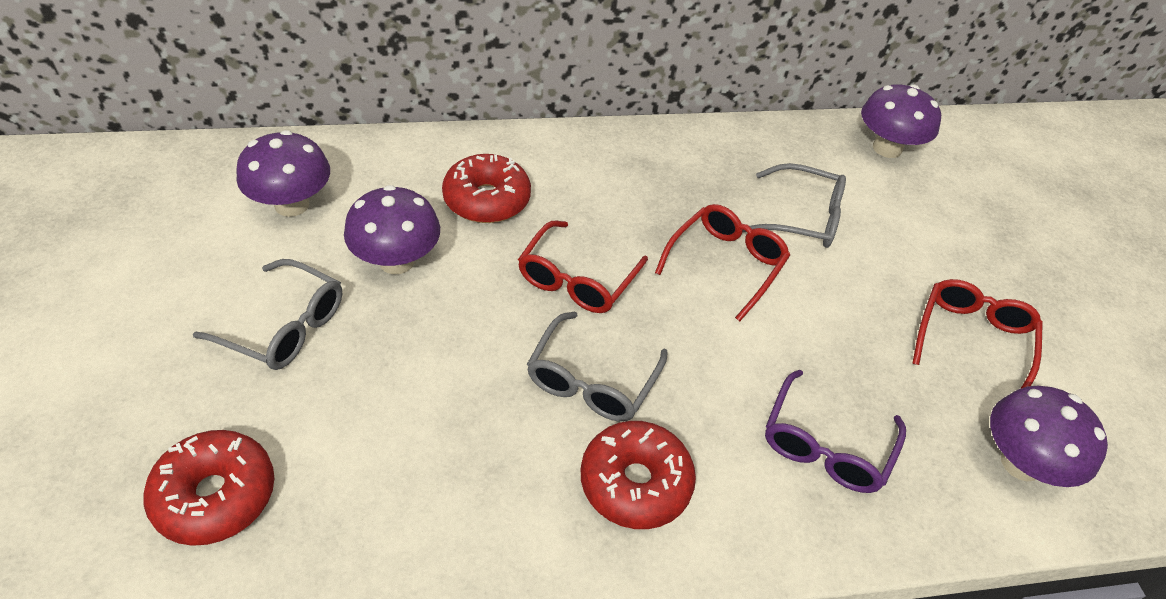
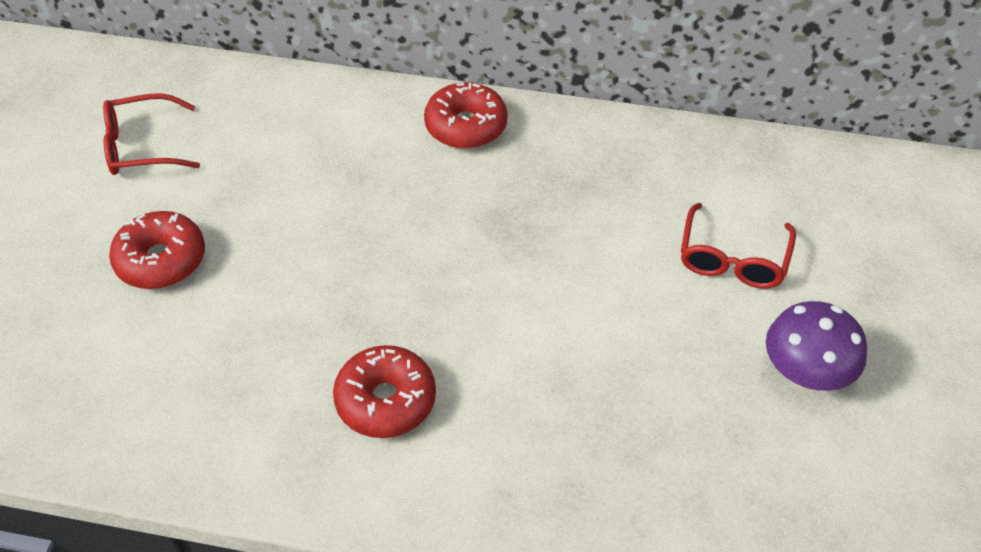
grey glasses: 3 -> 0
purple glasses: 1 -> 0
purple mushroom: 4 -> 1
red glasses: 3 -> 2

